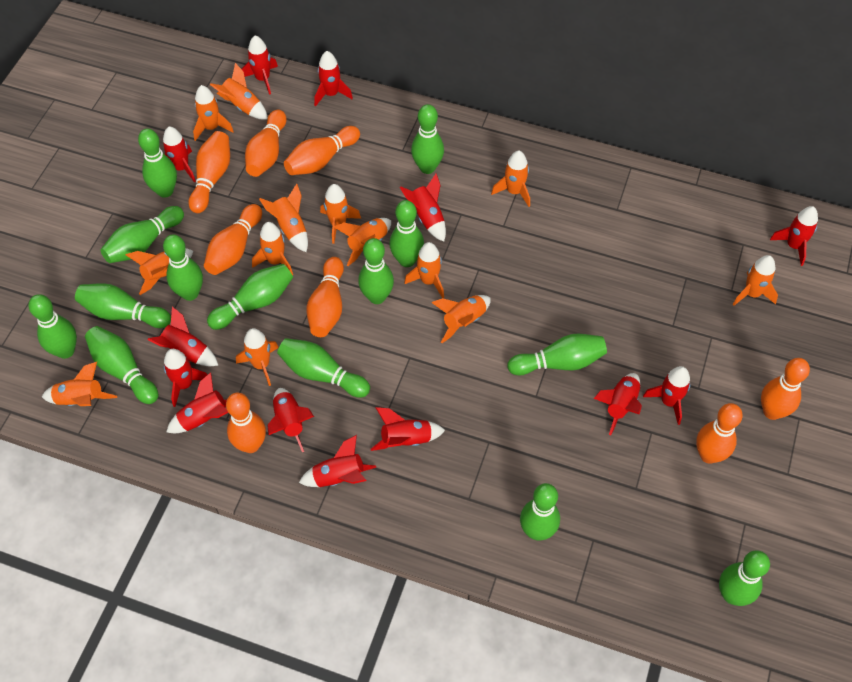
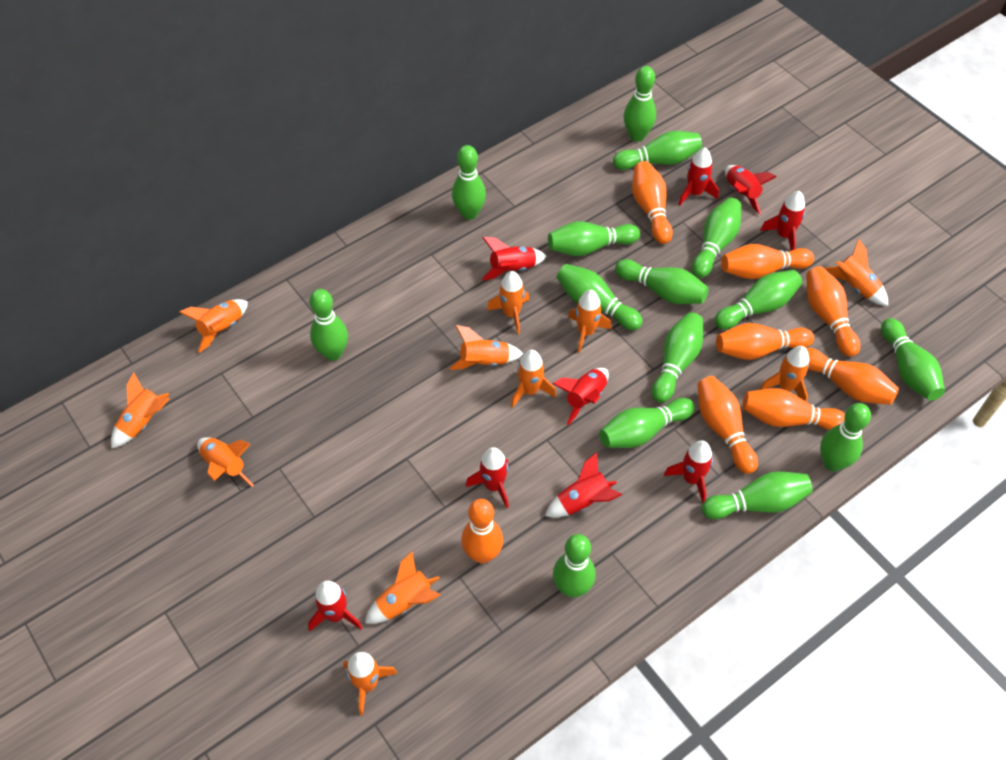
green bowling pin: 14 -> 15
orange rocket: 13 -> 11
red rocket: 13 -> 9

